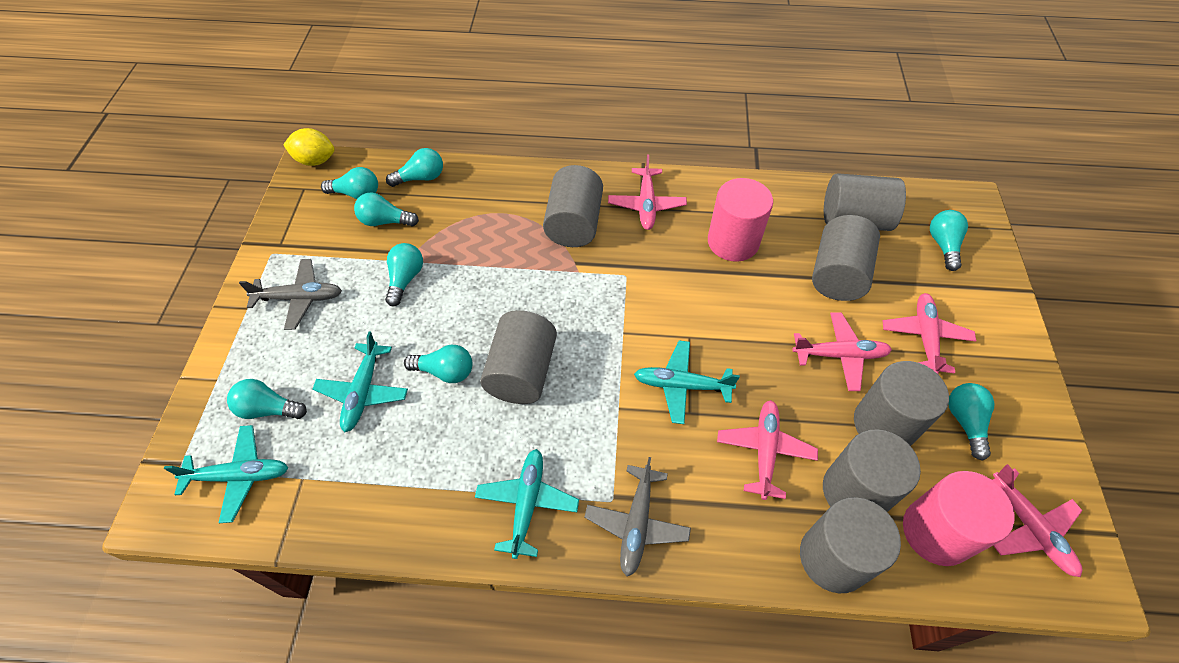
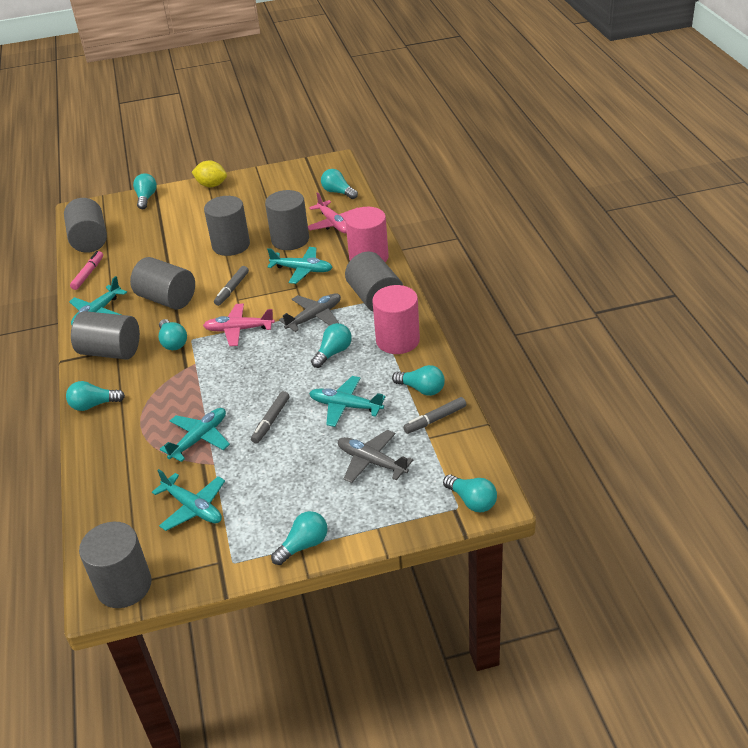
grey marker: 0 -> 3
pink marker: 0 -> 1
pink plane: 5 -> 2
turquoise plane: 4 -> 5

